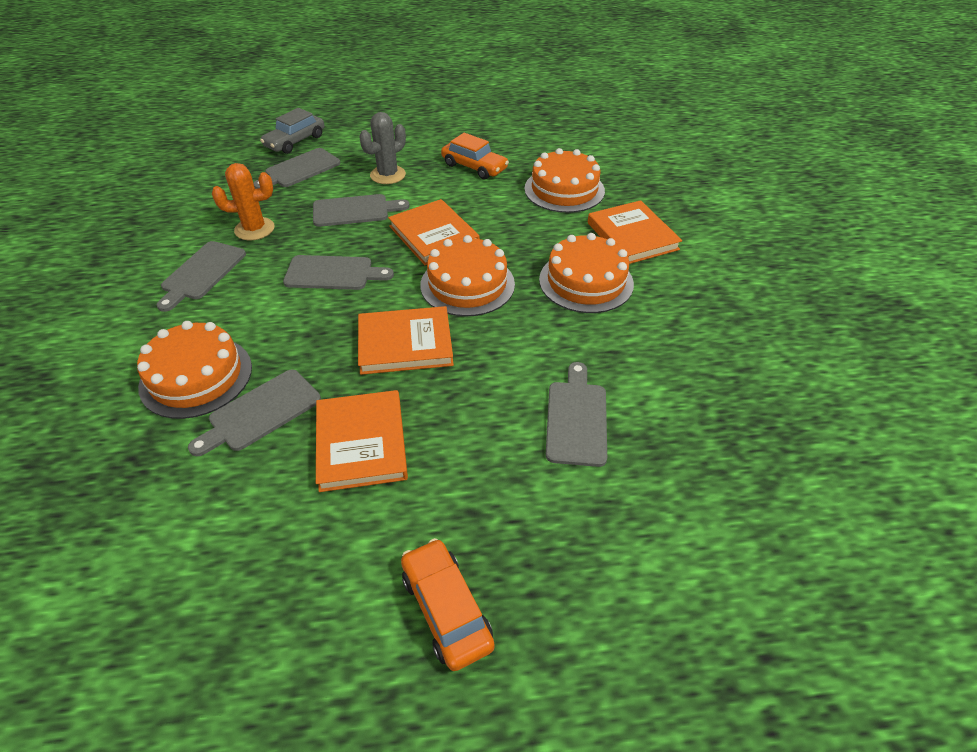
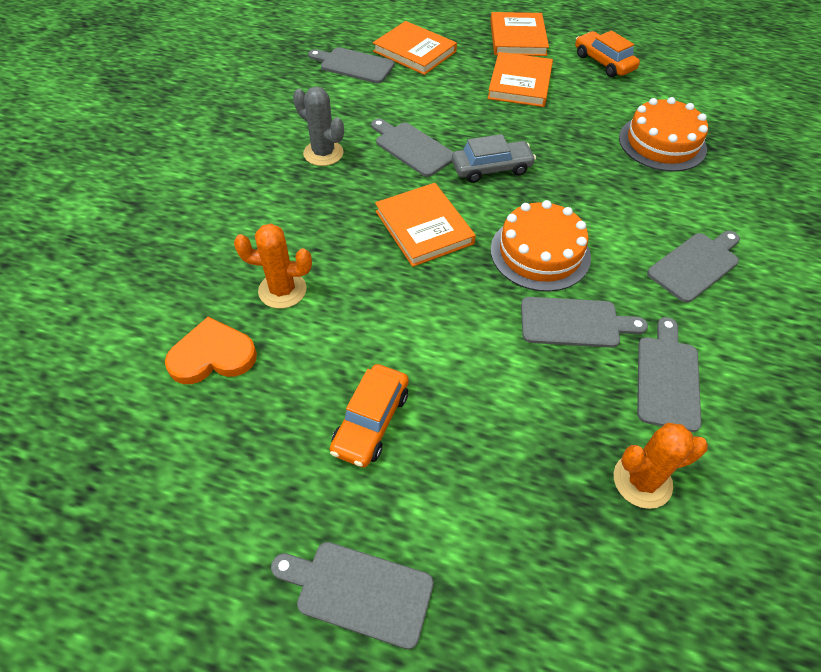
orange cactus: 1 -> 2
orange cake: 4 -> 2
orange heart: 0 -> 1

